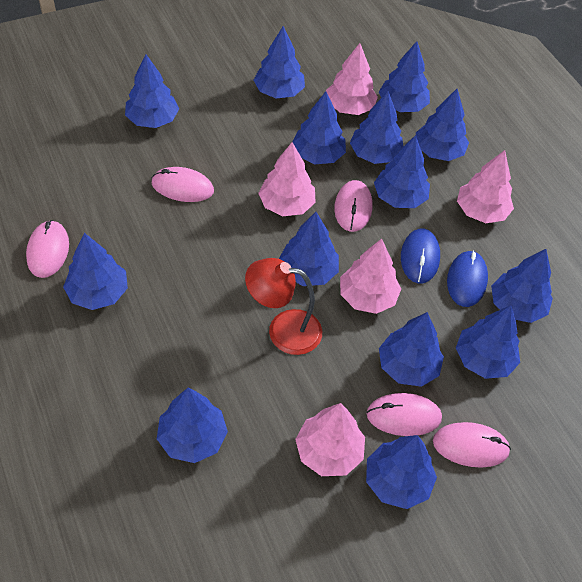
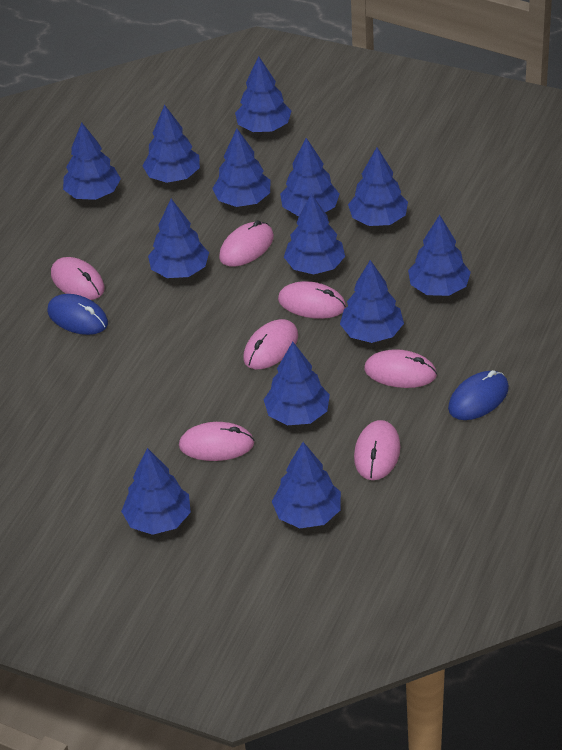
blue tree: 14 -> 13
pink mouse: 5 -> 7
pink tree: 5 -> 0
red lamp: 1 -> 0

